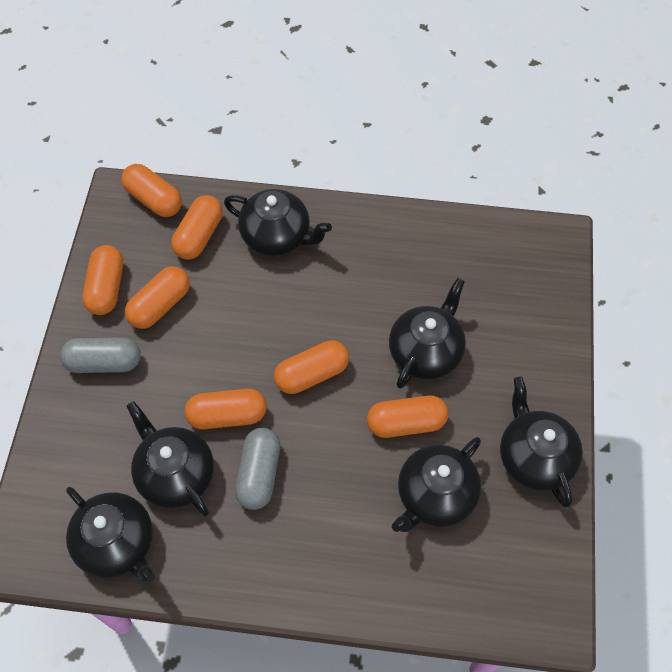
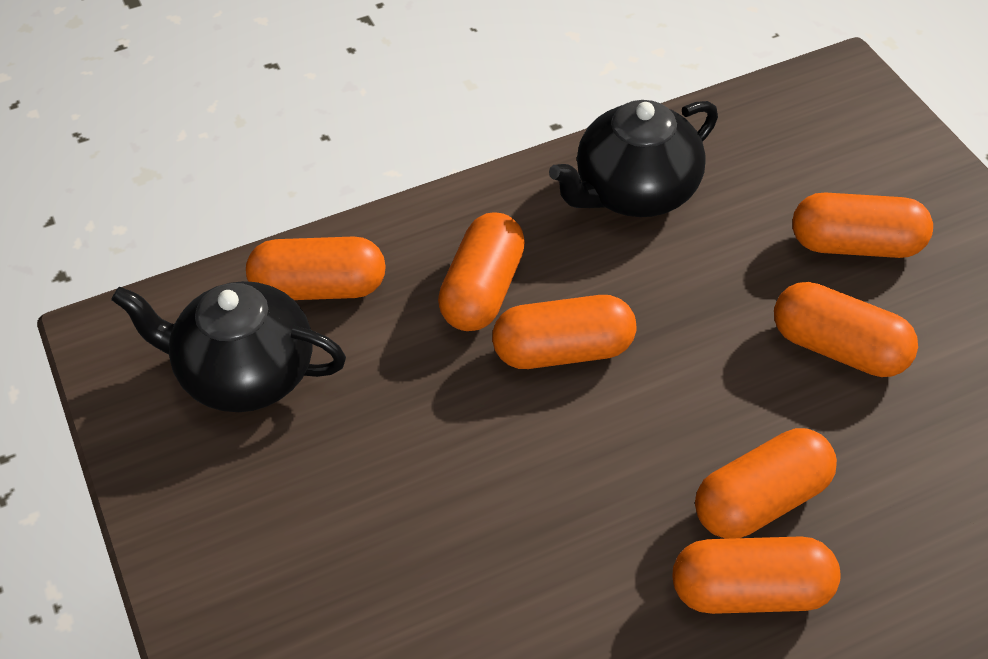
black teapot: 6 -> 2
grey capsule: 2 -> 0

